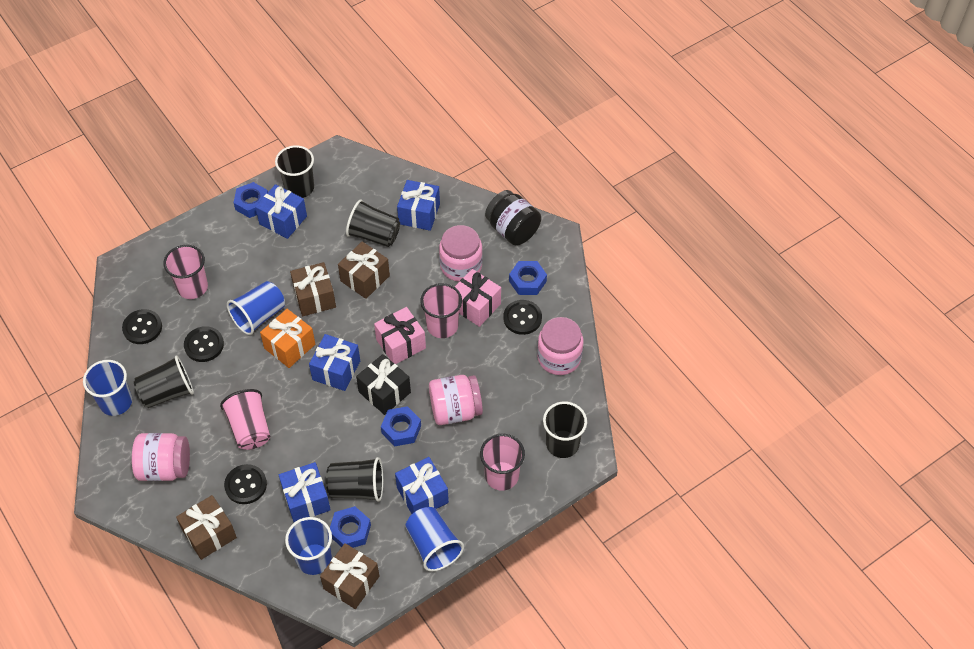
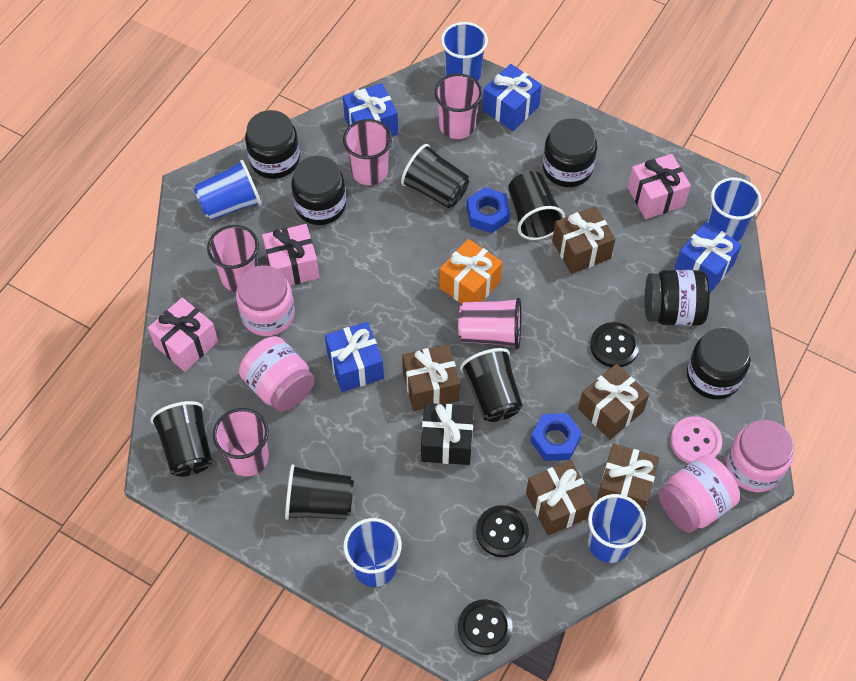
black button: 4 -> 3
black jar: 1 -> 5
blue cup: 4 -> 5
blue gift: 5 -> 4
blue nut: 4 -> 2
brown gift: 4 -> 5
pink button: 0 -> 1
pink cup: 4 -> 5
pink gift: 2 -> 3

